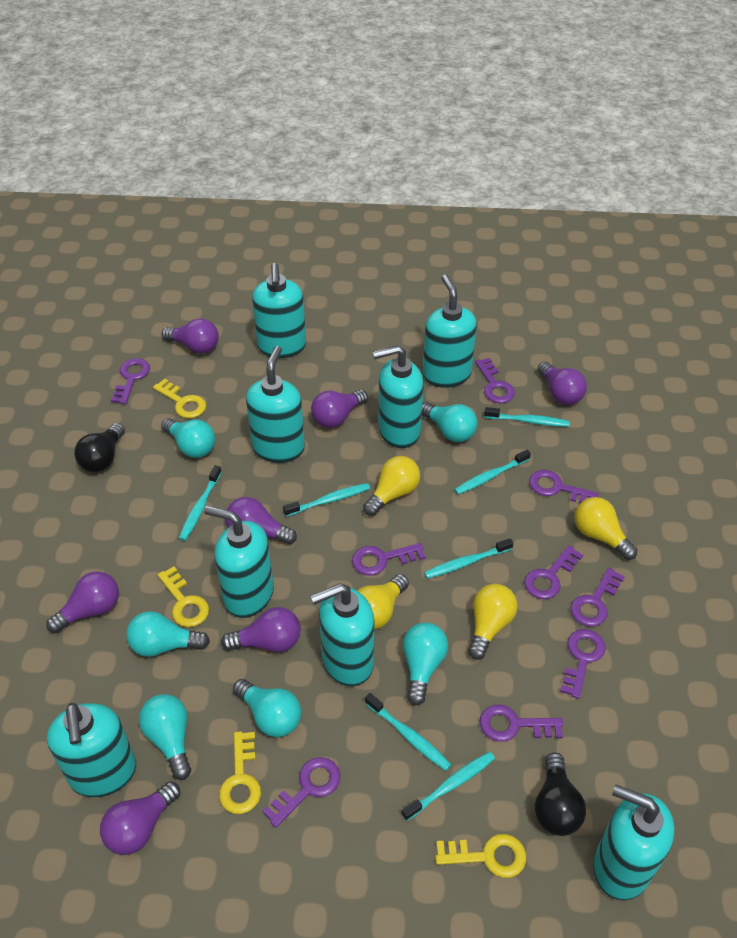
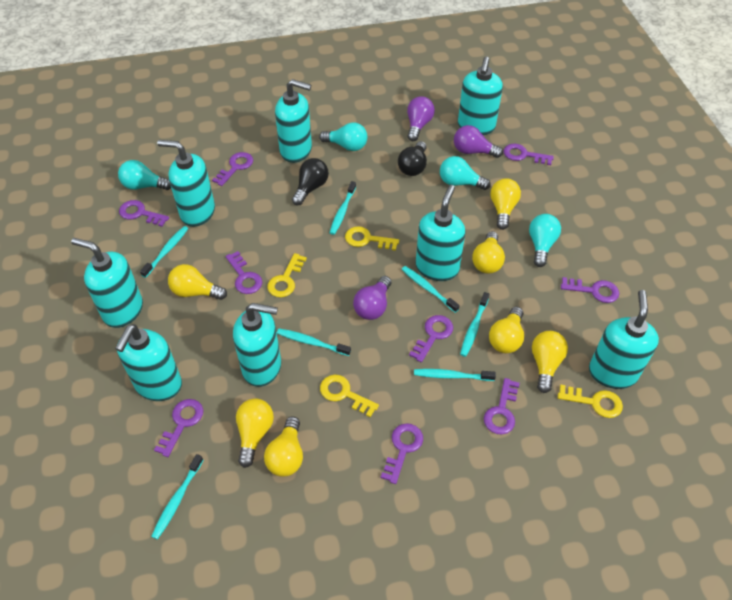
purple light bulb: 7 -> 3
turquoise light bulb: 6 -> 4
yellow light bulb: 4 -> 7

